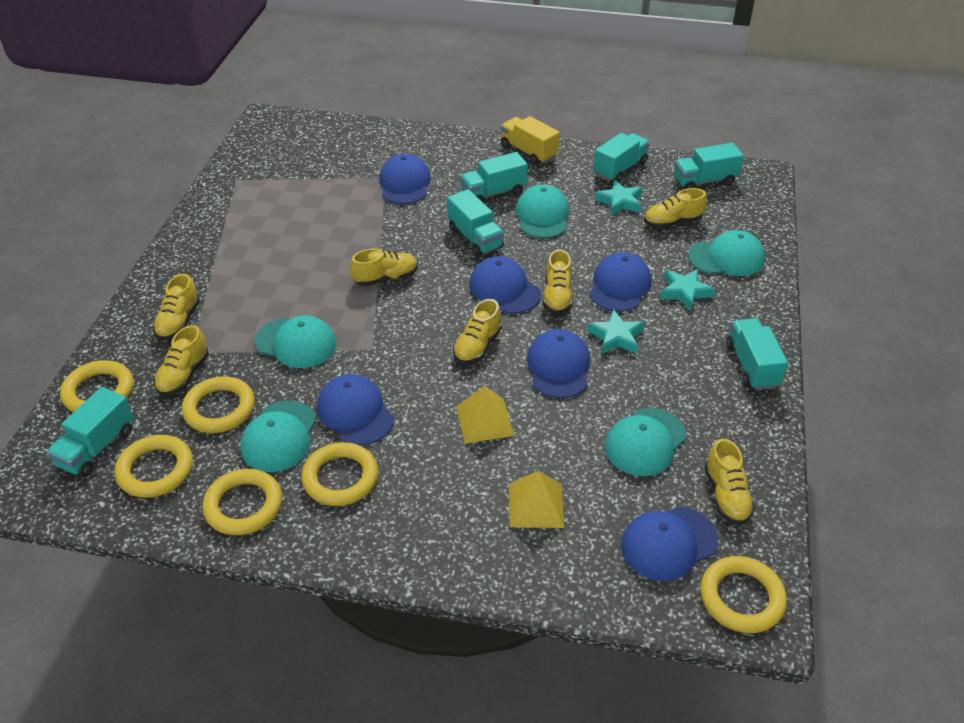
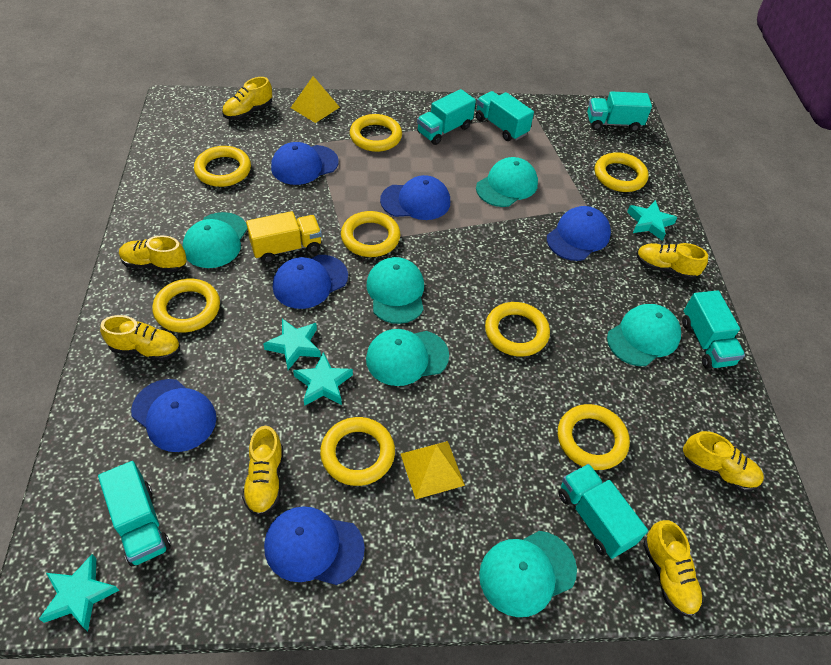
turquoise cap: 5 -> 6
turquoise star: 3 -> 4
yellow ring: 6 -> 8

